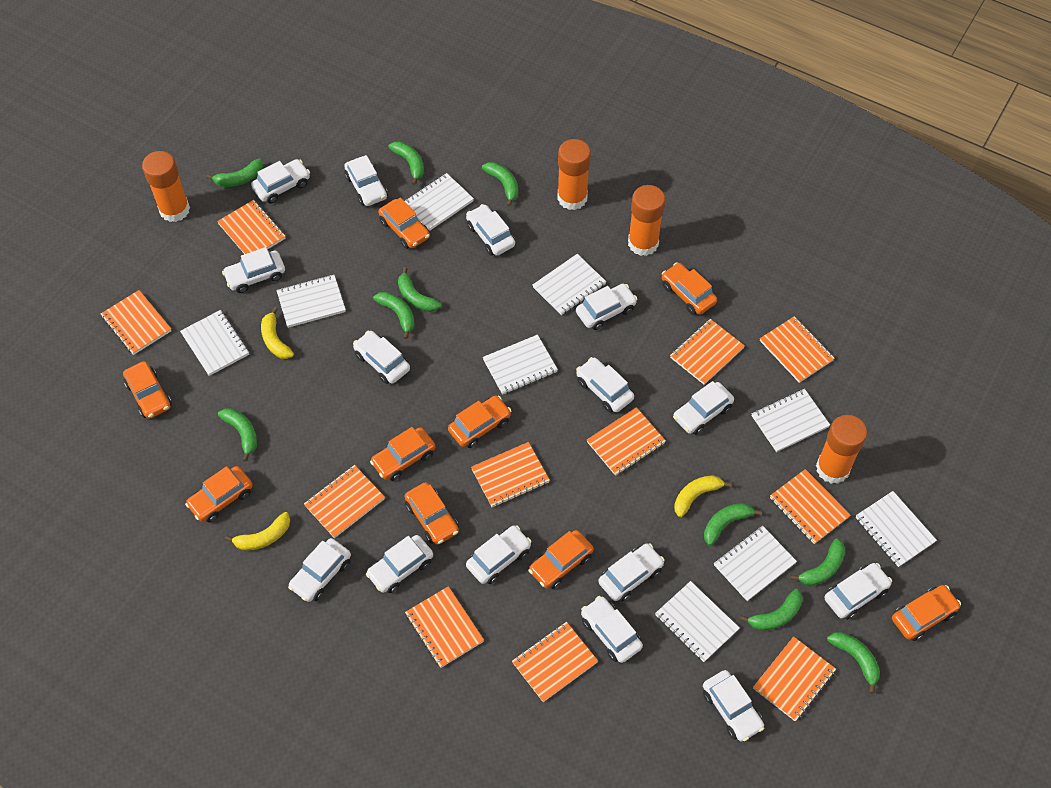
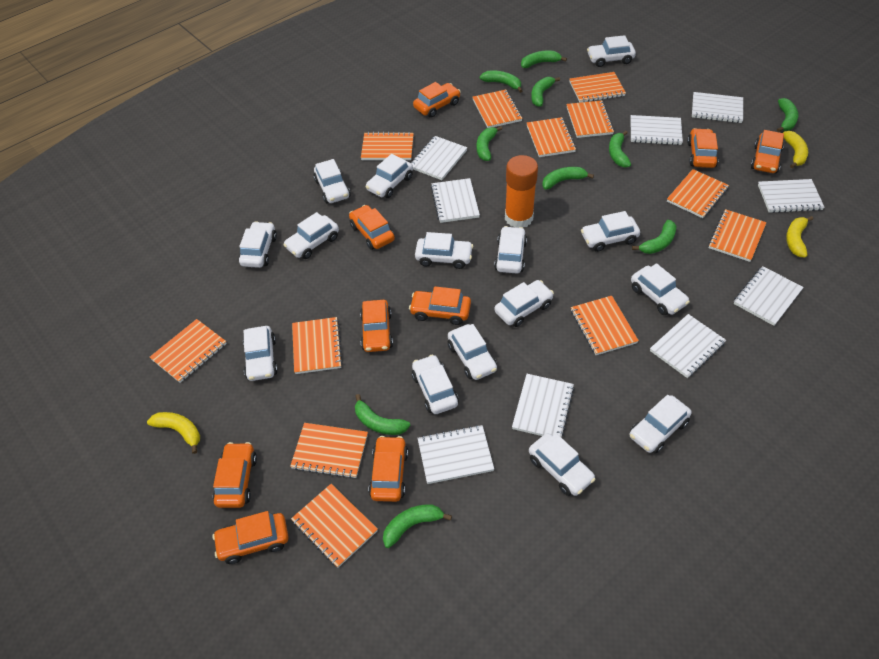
orange glue stick: 4 -> 1
orange notebook: 11 -> 12

